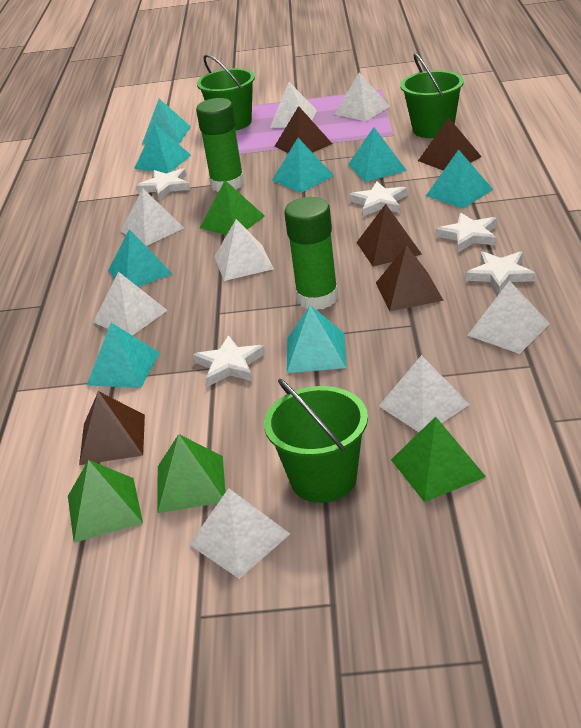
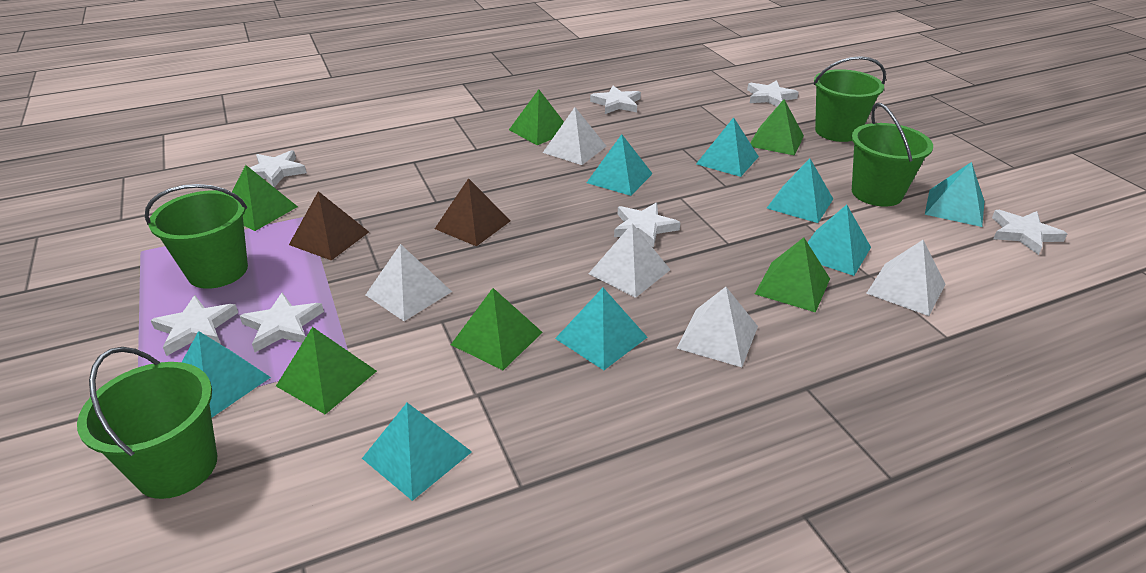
brown pyramid: 5 -> 2
green bucket: 3 -> 4
green glue stick: 2 -> 0
green pyramid: 4 -> 6
white pyramid: 8 -> 5
white star: 5 -> 7

